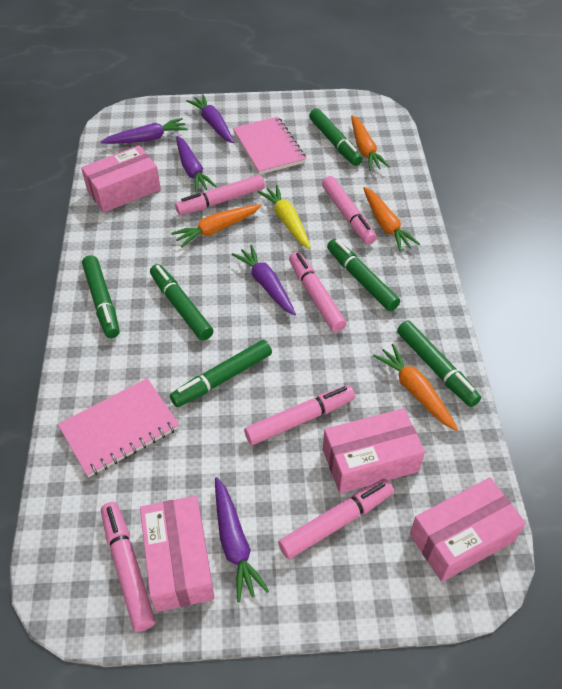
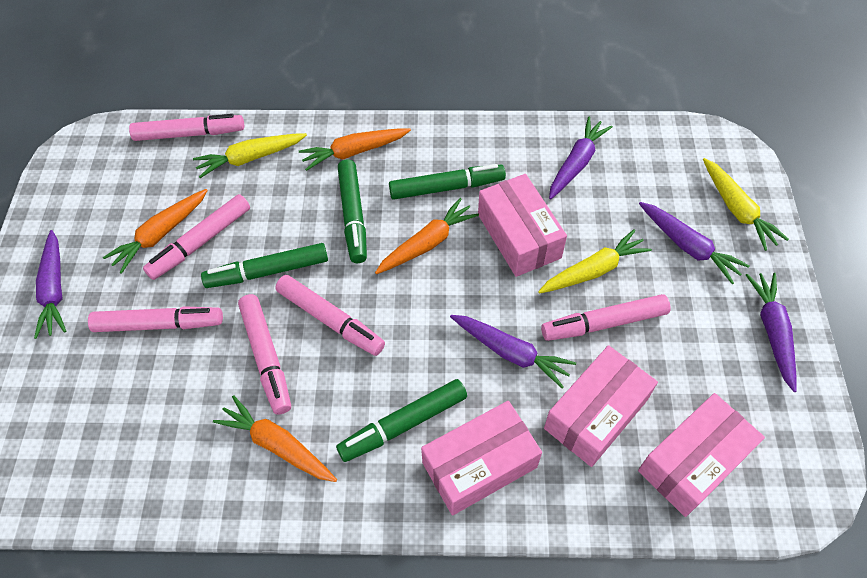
green marker: 6 -> 4
pink notebook: 2 -> 0
yellow carrot: 1 -> 3

